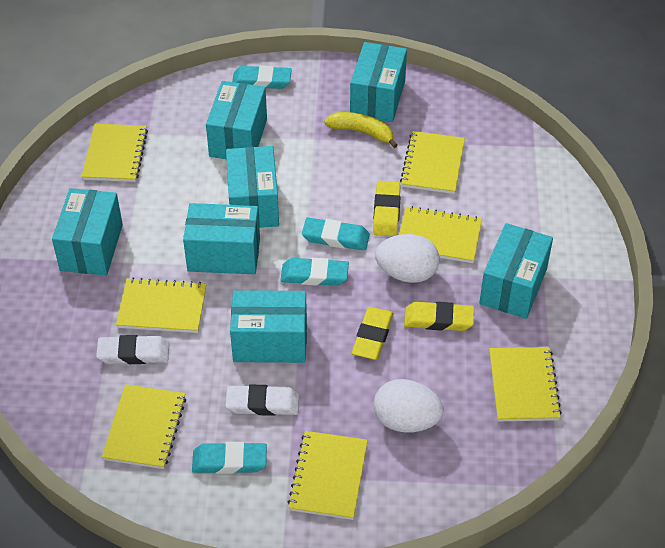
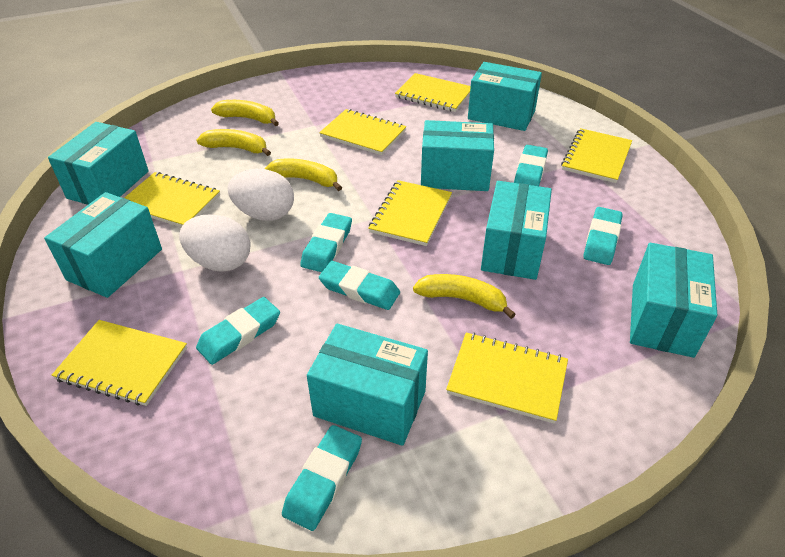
turquoise eraser: 4 -> 6
white eraser: 2 -> 0
yellow banana: 1 -> 4
yellow eraser: 3 -> 0

